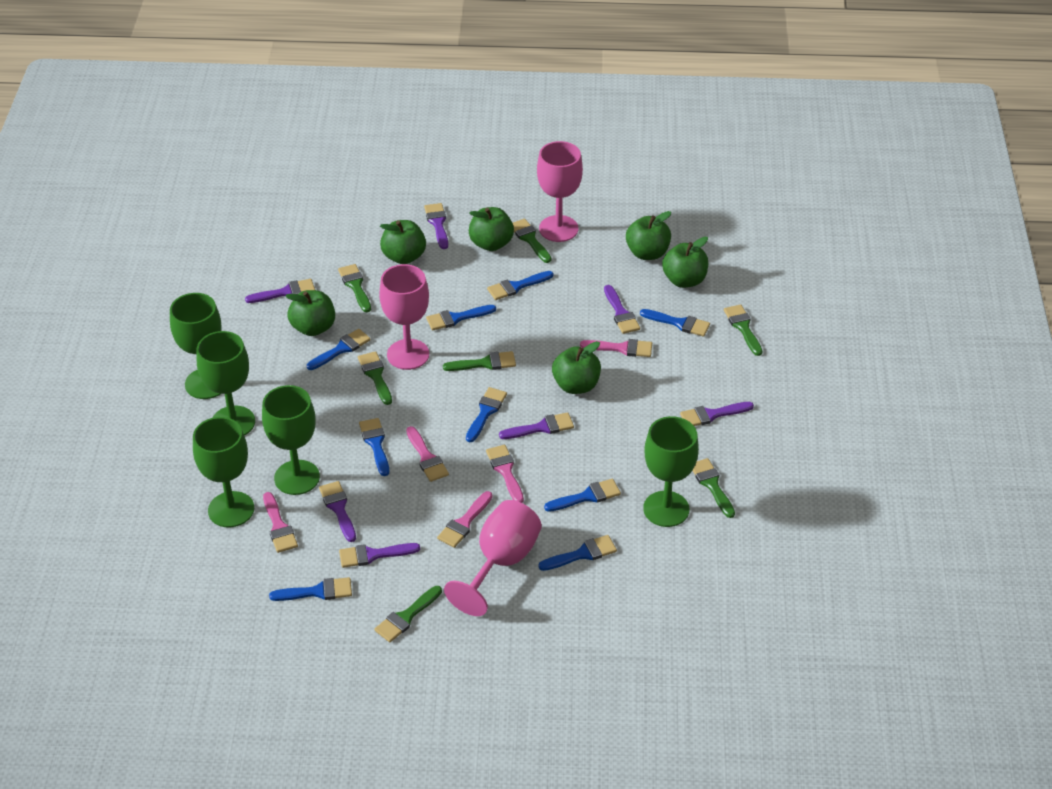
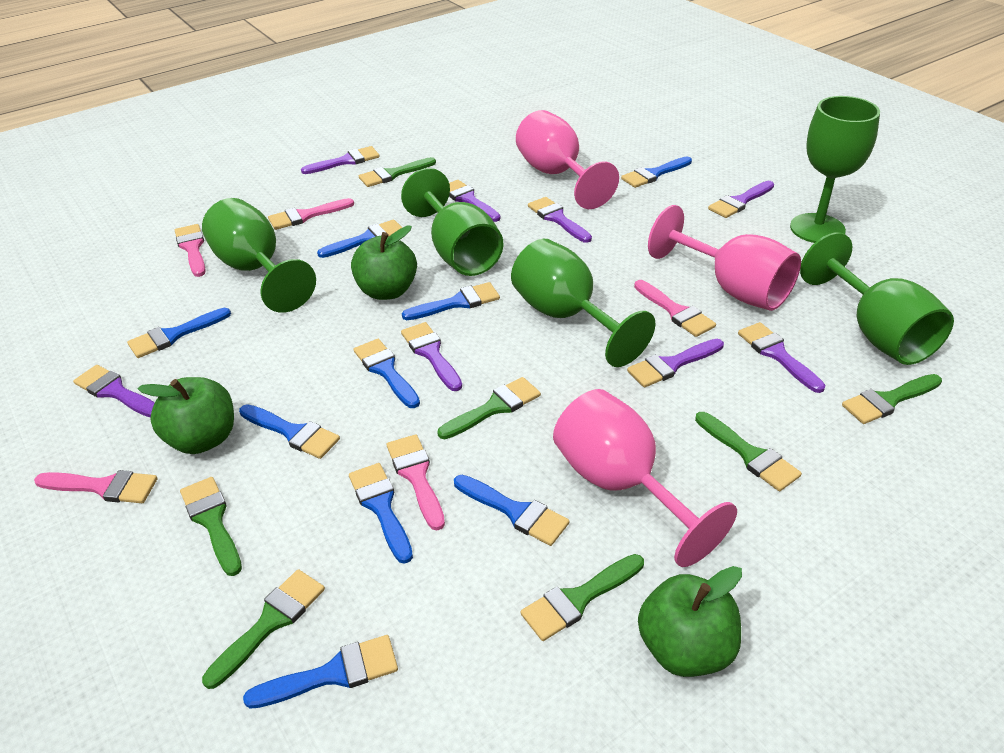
green apple: 6 -> 3
purple brush: 7 -> 8

